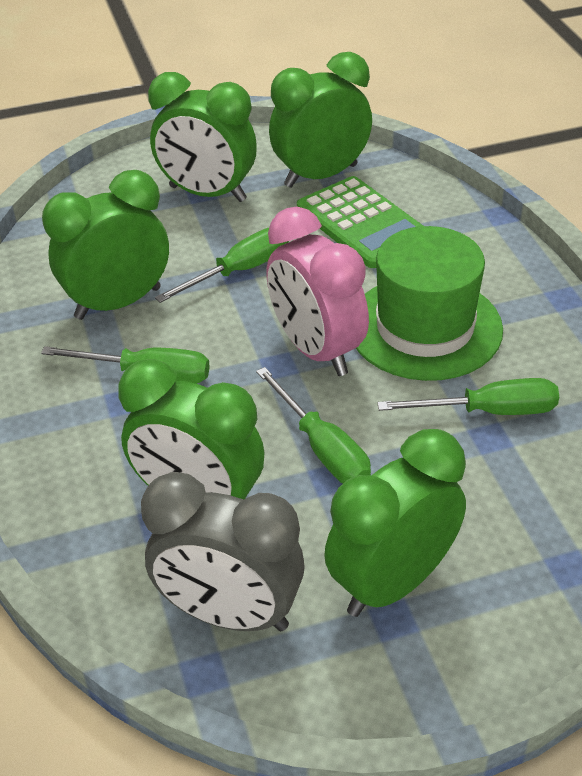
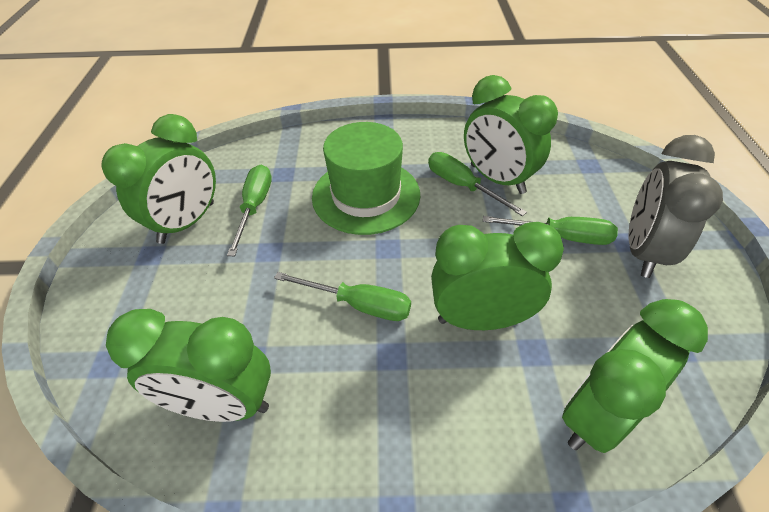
green calculator: 1 -> 0
pink clock: 1 -> 0

